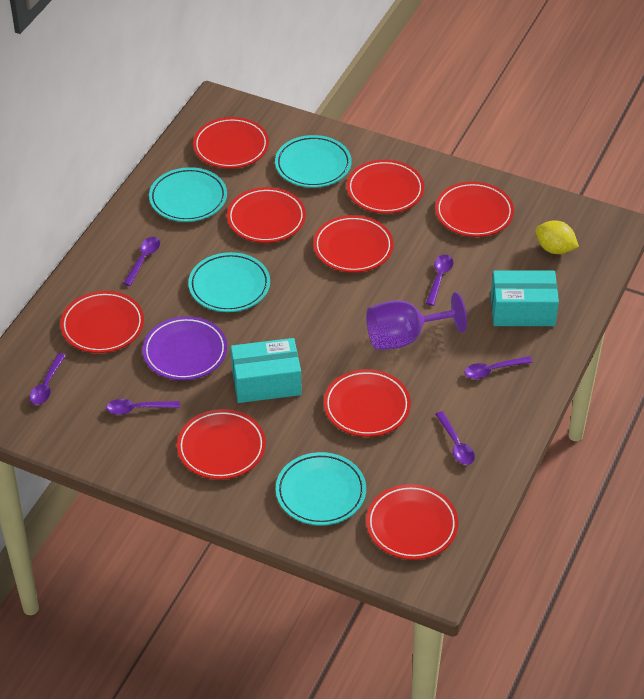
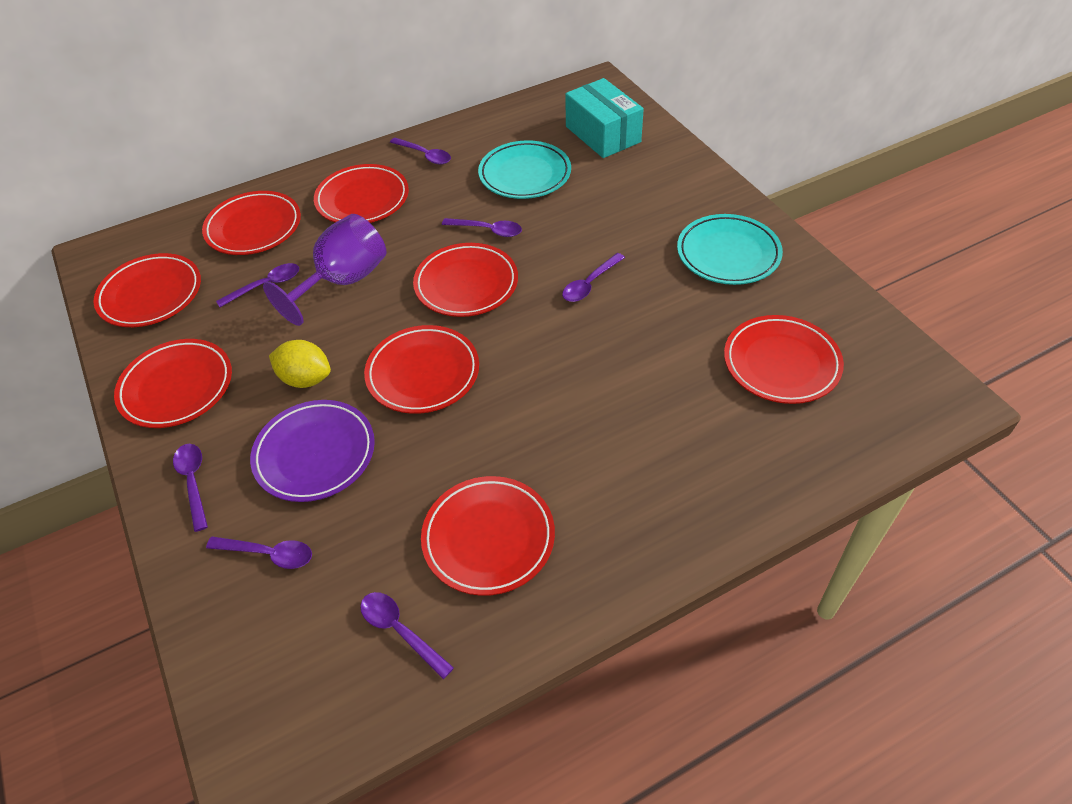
purple spoon: 6 -> 7
red plate: 9 -> 8
turquoise box: 2 -> 1
turquoise plate: 4 -> 2

